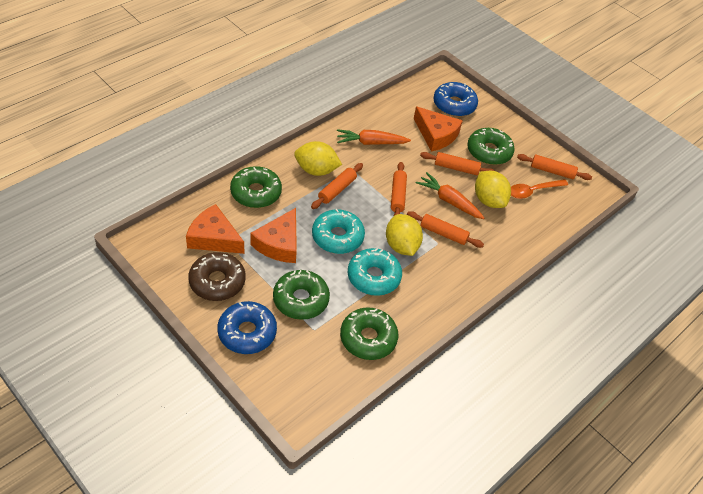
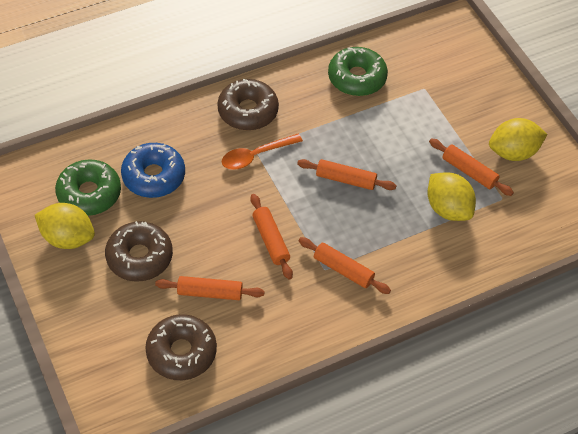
blue donut: 2 -> 1
brown donut: 1 -> 3
green donut: 4 -> 2
orange carrot: 2 -> 0
orange cheese: 3 -> 0
turquoise donut: 2 -> 0

